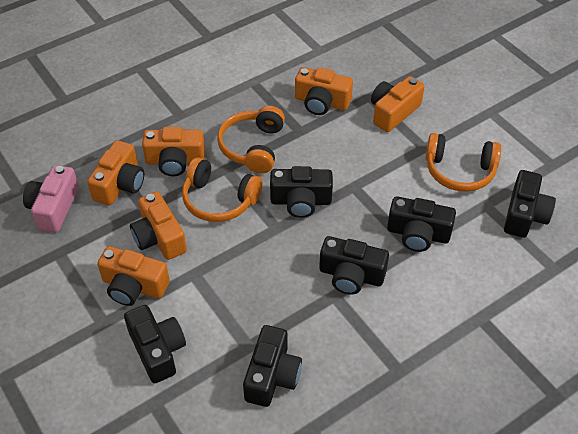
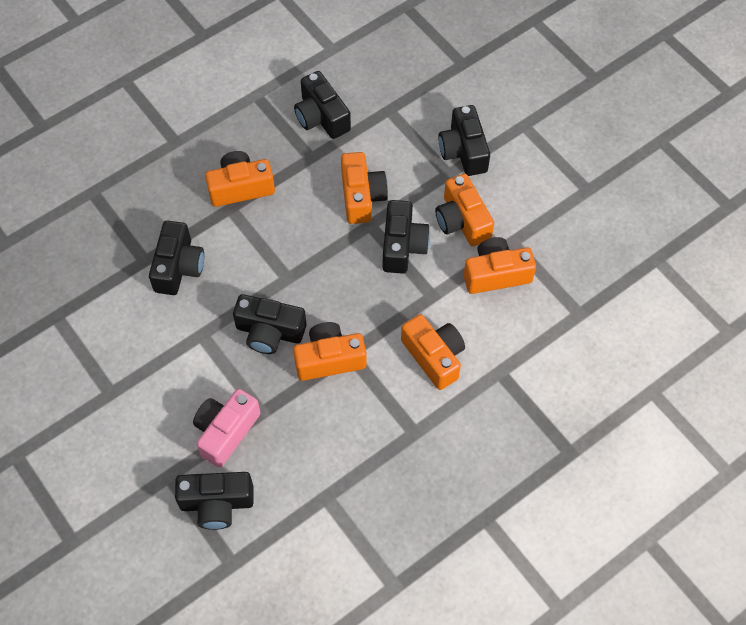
orange headphones: 3 -> 0

